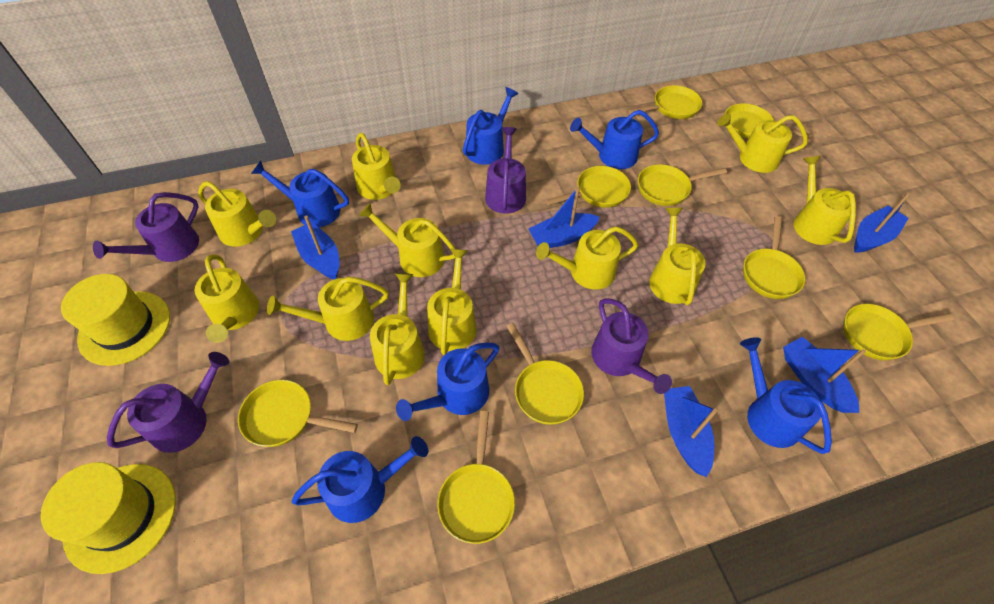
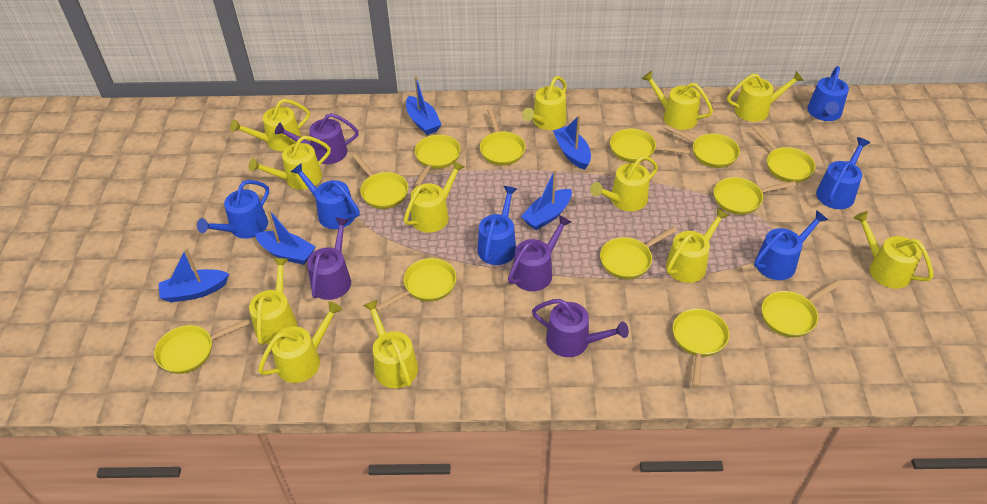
yellow hat: 2 -> 0
yellow pan: 9 -> 12
yellow watering can: 11 -> 12

